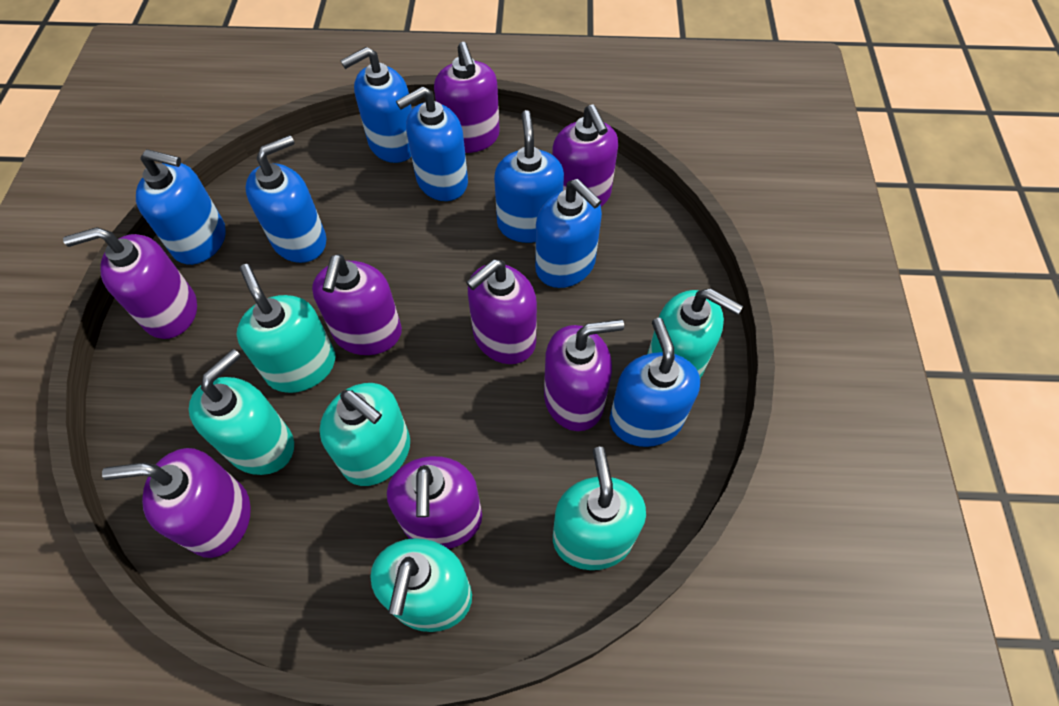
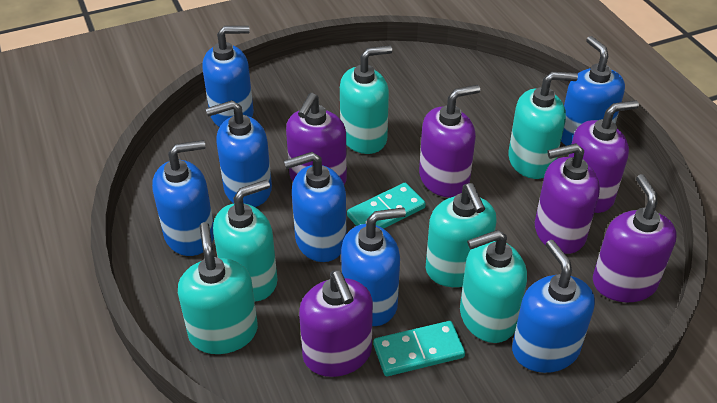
purple soap dispenser: 8 -> 6
turquoise domino: 0 -> 2

